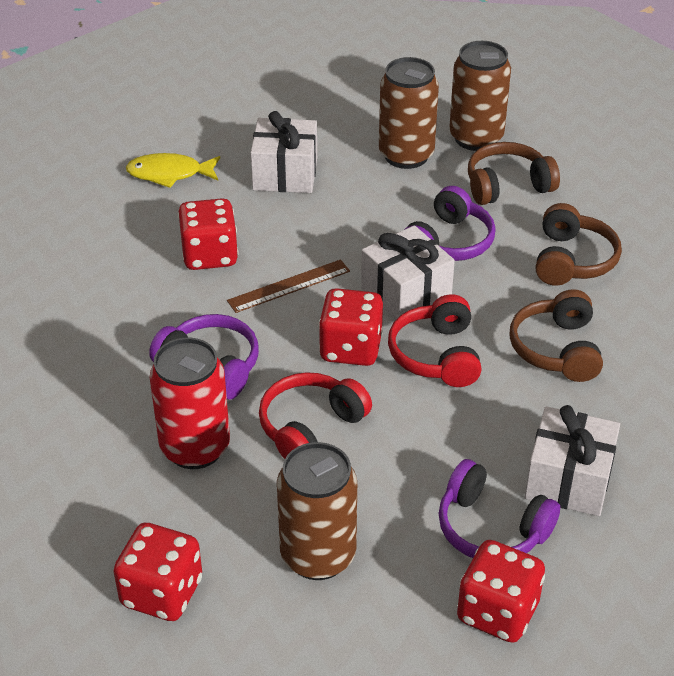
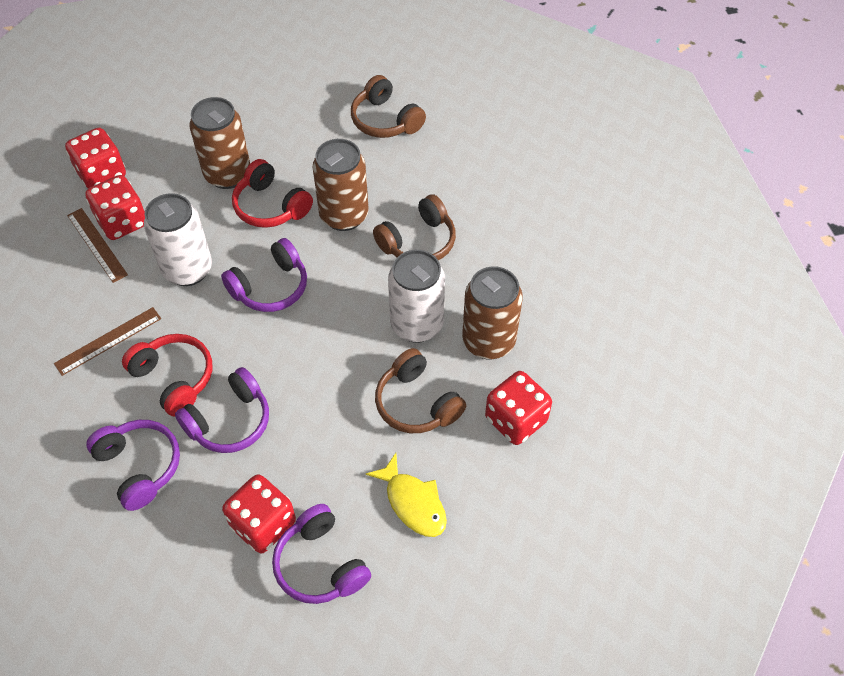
brown ruler: 1 -> 2
purple headphones: 3 -> 4
red can: 1 -> 0
white can: 0 -> 2
white gift: 3 -> 0

